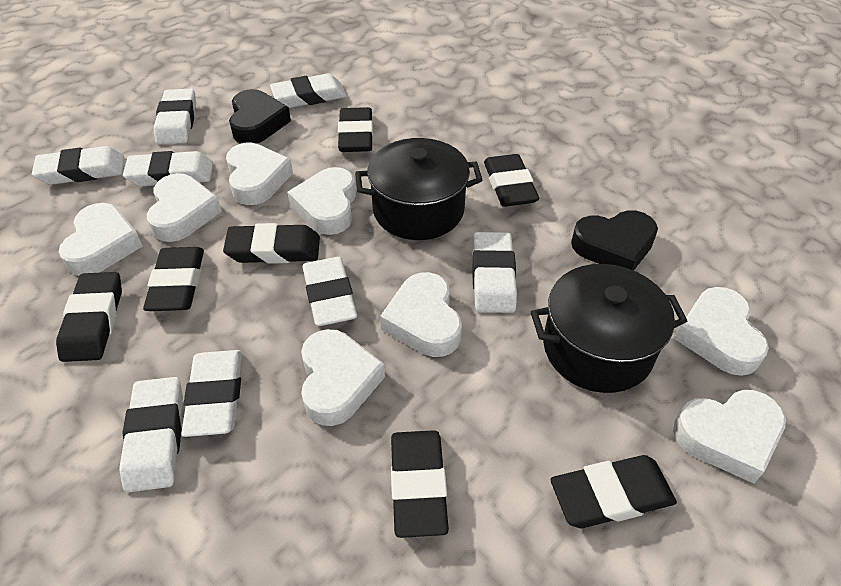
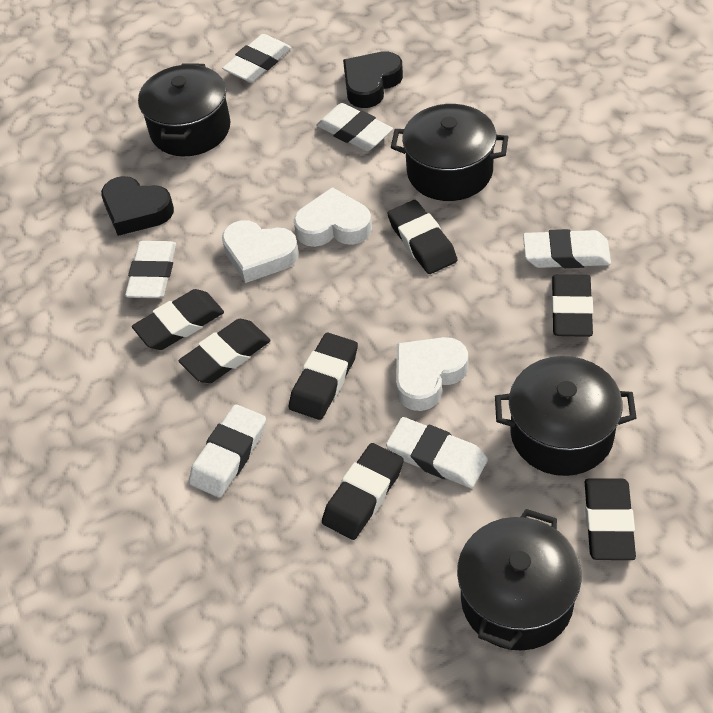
black pot: 2 -> 4
white eraser: 8 -> 6
white heart: 8 -> 3

